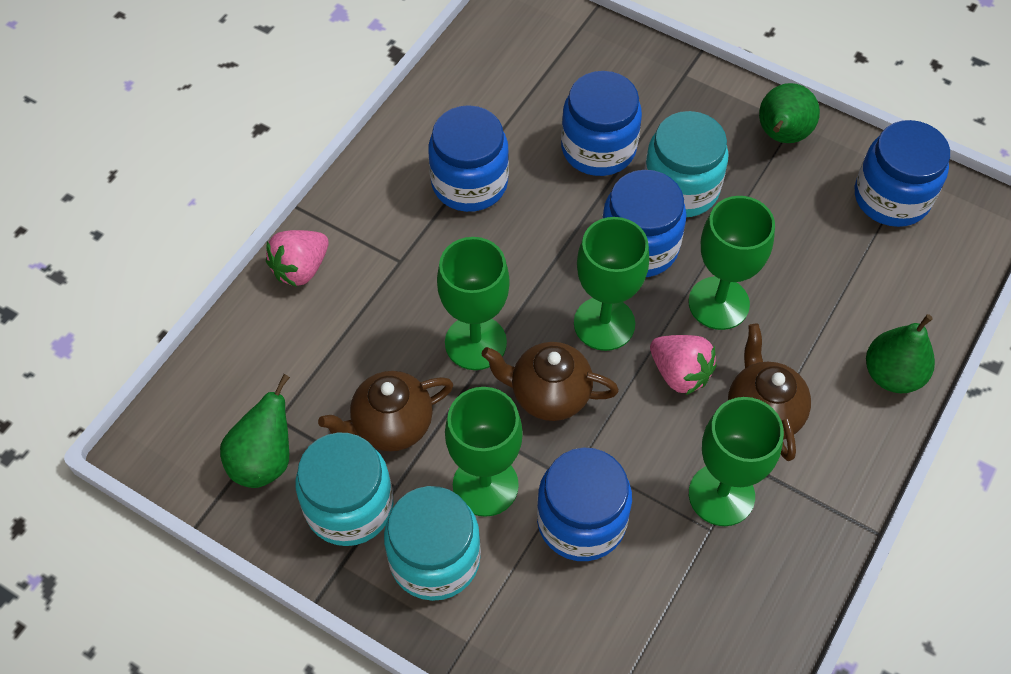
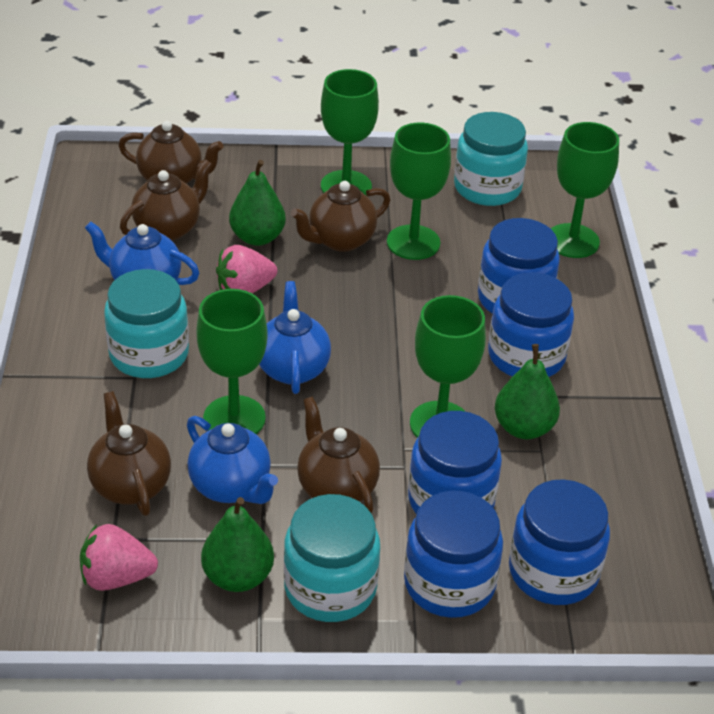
blue teapot: 0 -> 3
brown teapot: 3 -> 5

